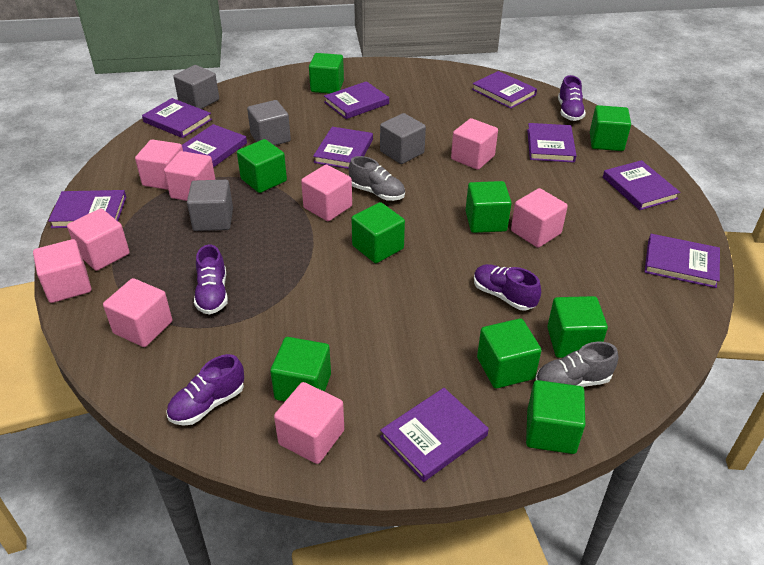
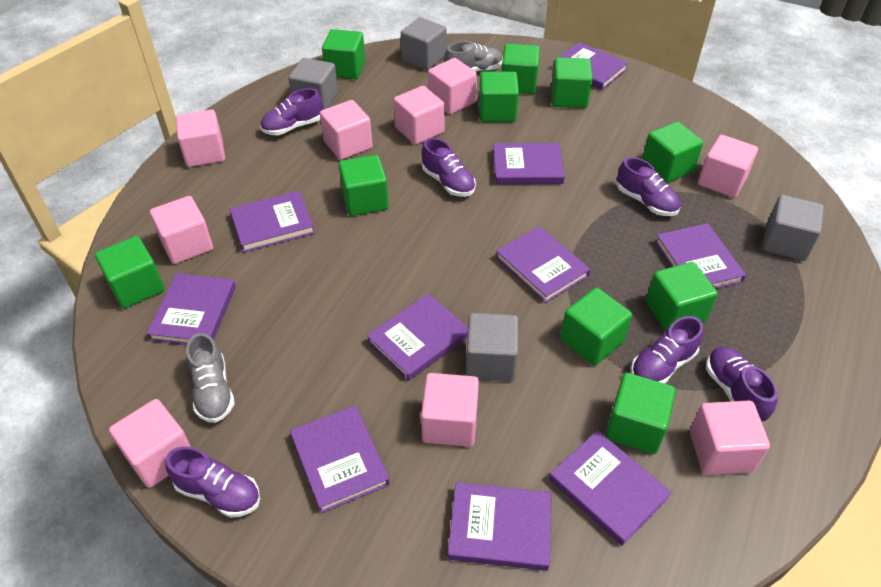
green cube: 9 -> 10
purple shoe: 4 -> 6

